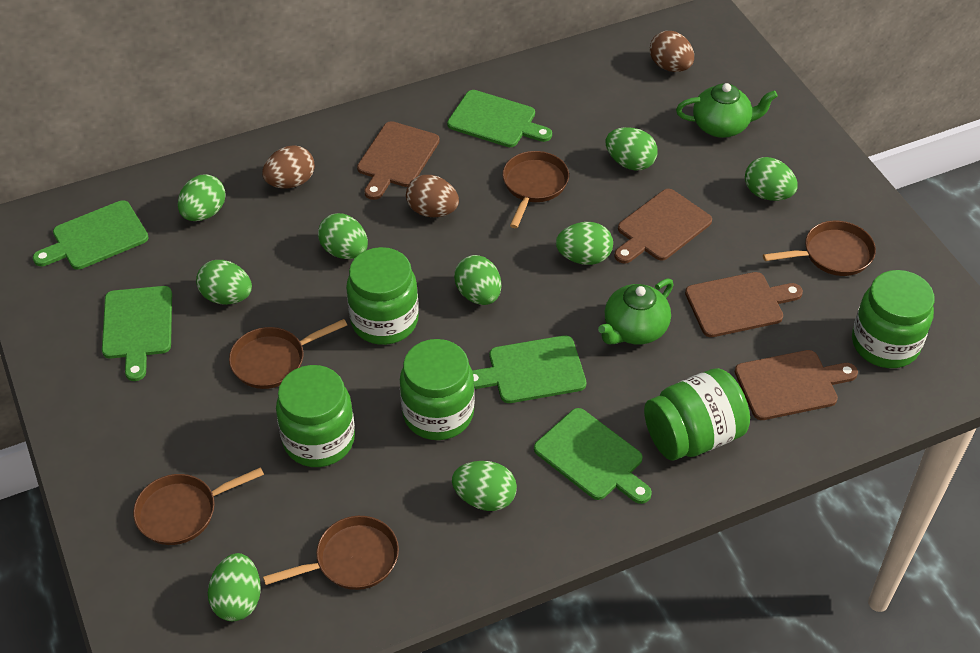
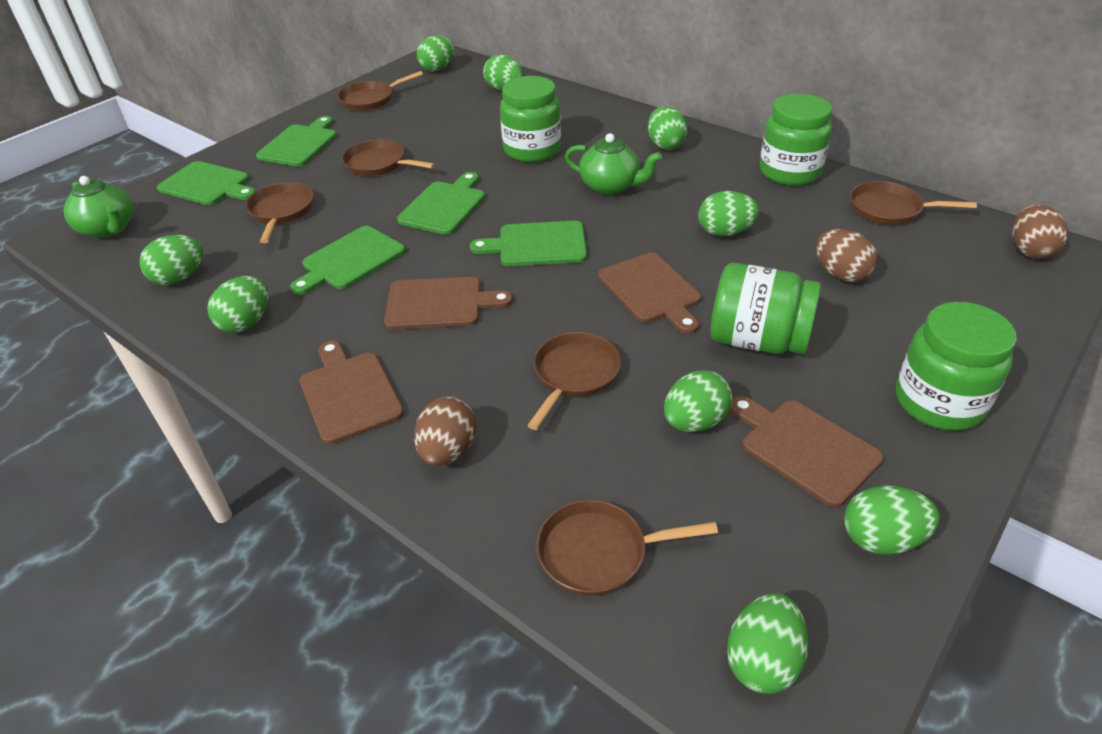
brown pan: 5 -> 6
green jar: 5 -> 4

